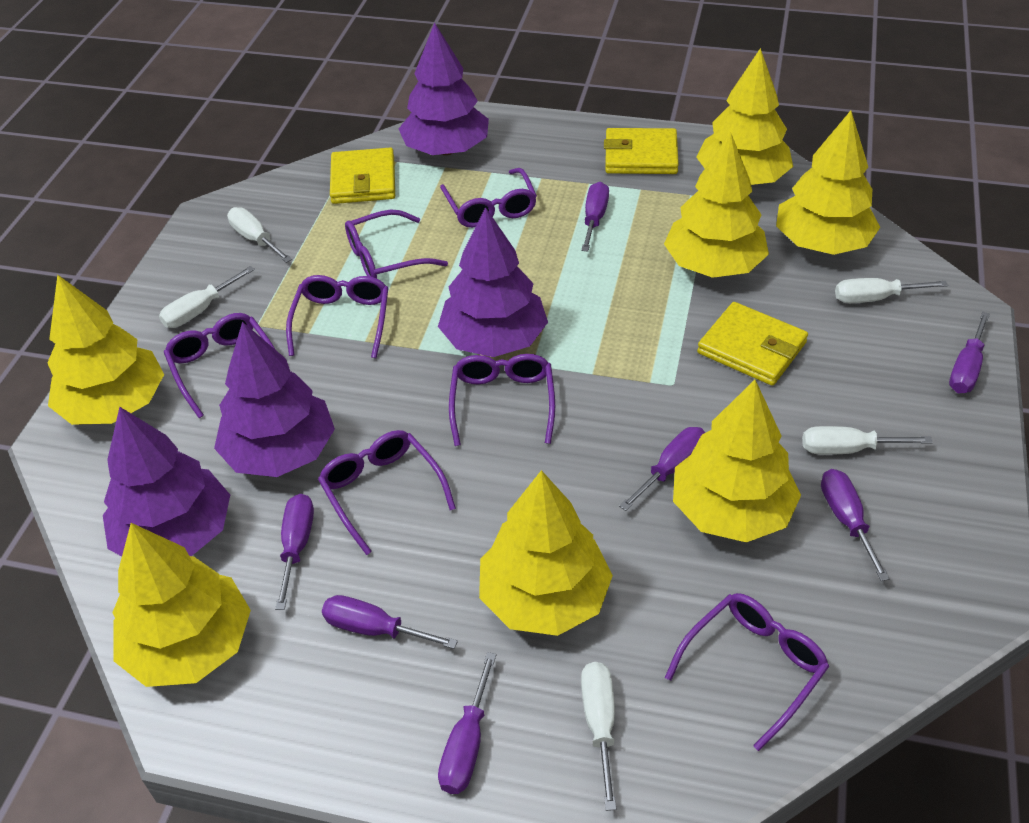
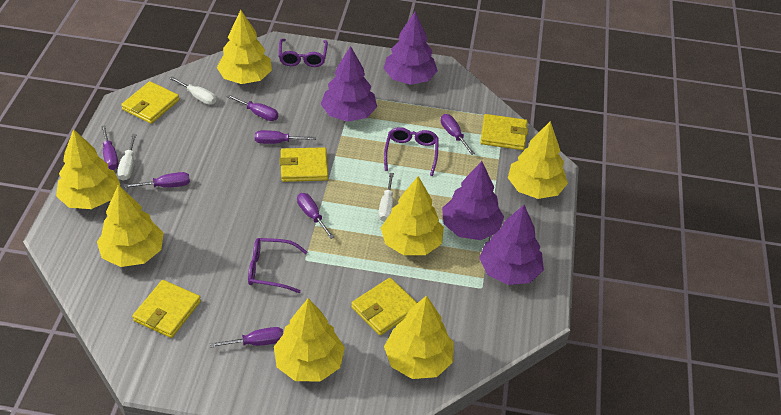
purple glasses: 7 -> 3
white screwdriver: 5 -> 3
yellow wallet: 3 -> 5

